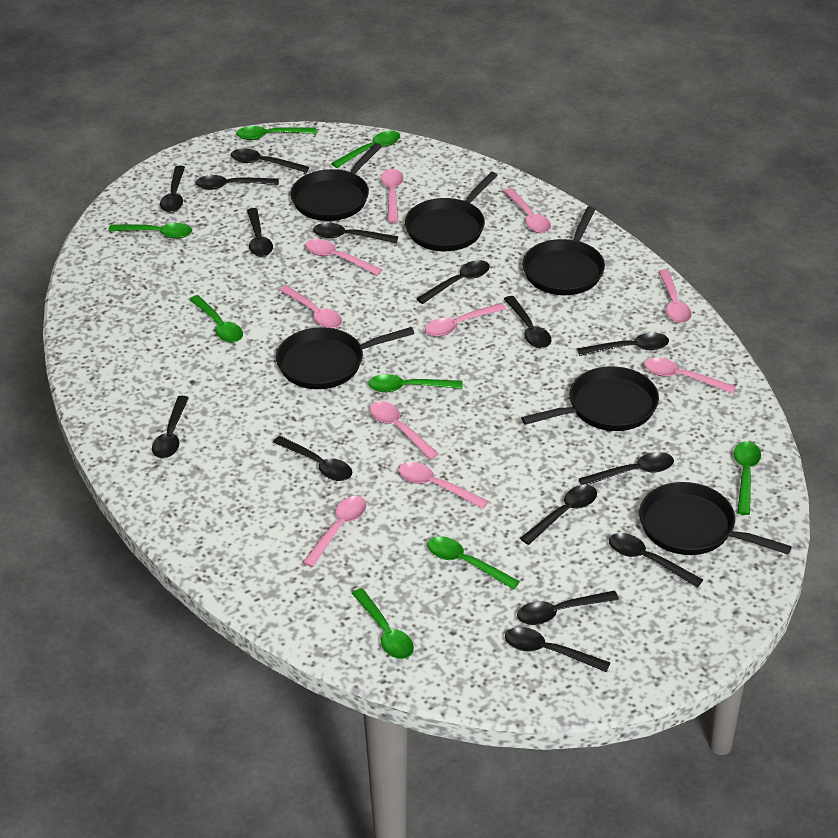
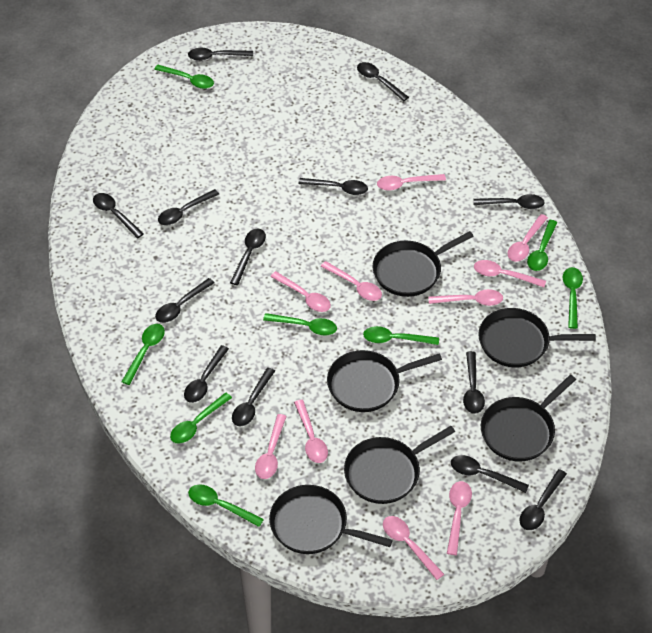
black spoon: 15 -> 13

